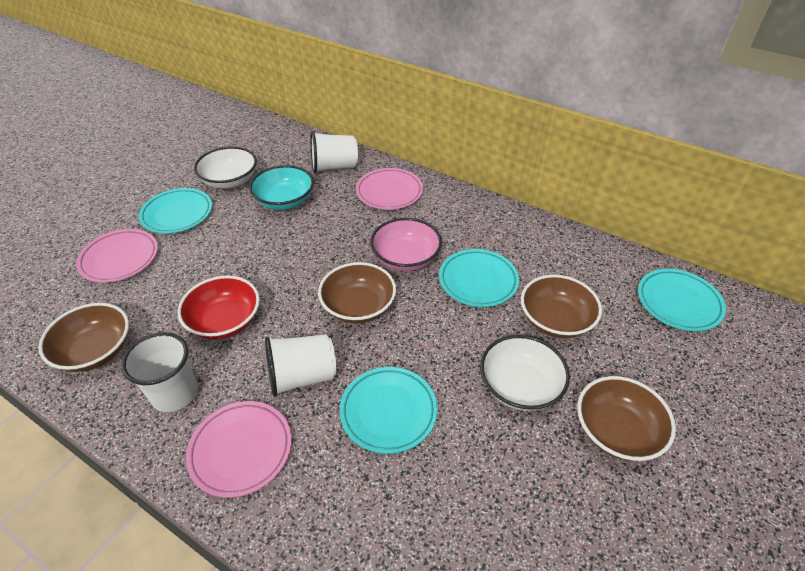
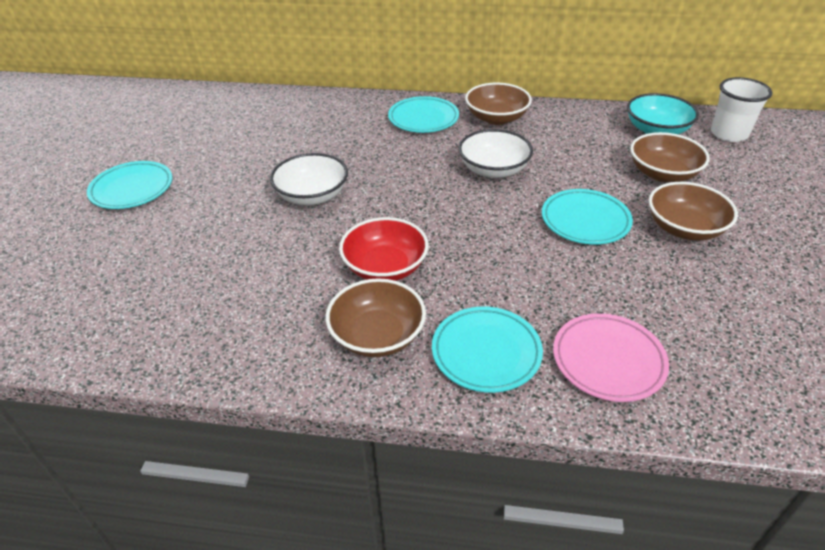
pink bowl: 1 -> 0
pink plate: 3 -> 1
white cup: 3 -> 1

